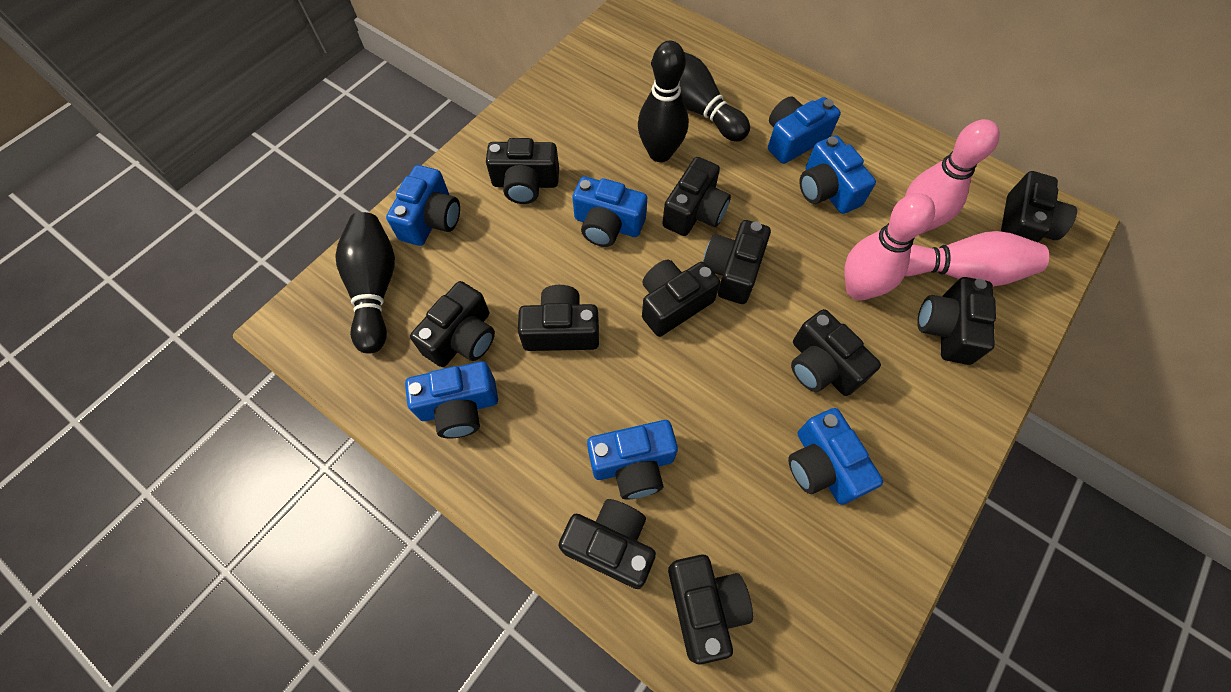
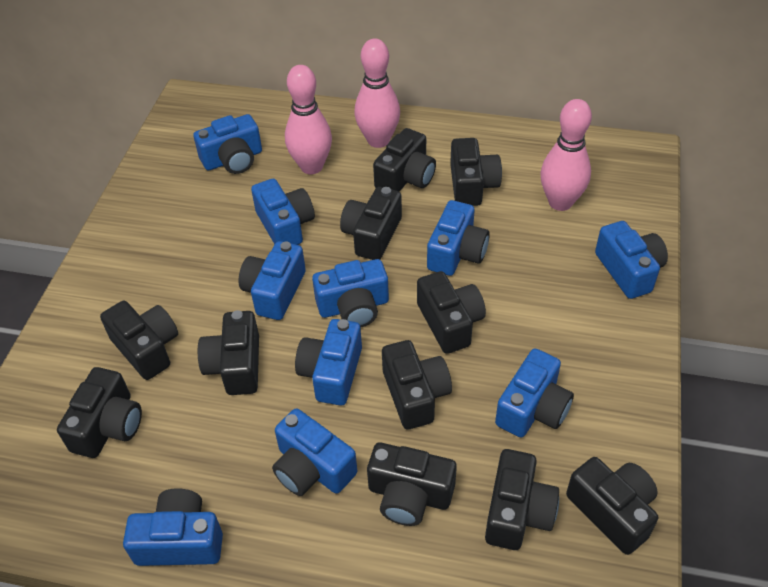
black bowling pin: 3 -> 0
blue camera: 7 -> 10

